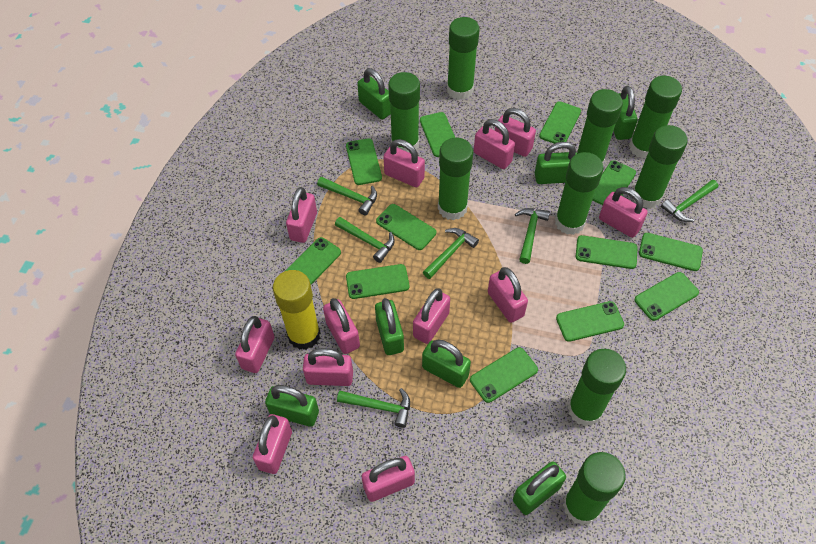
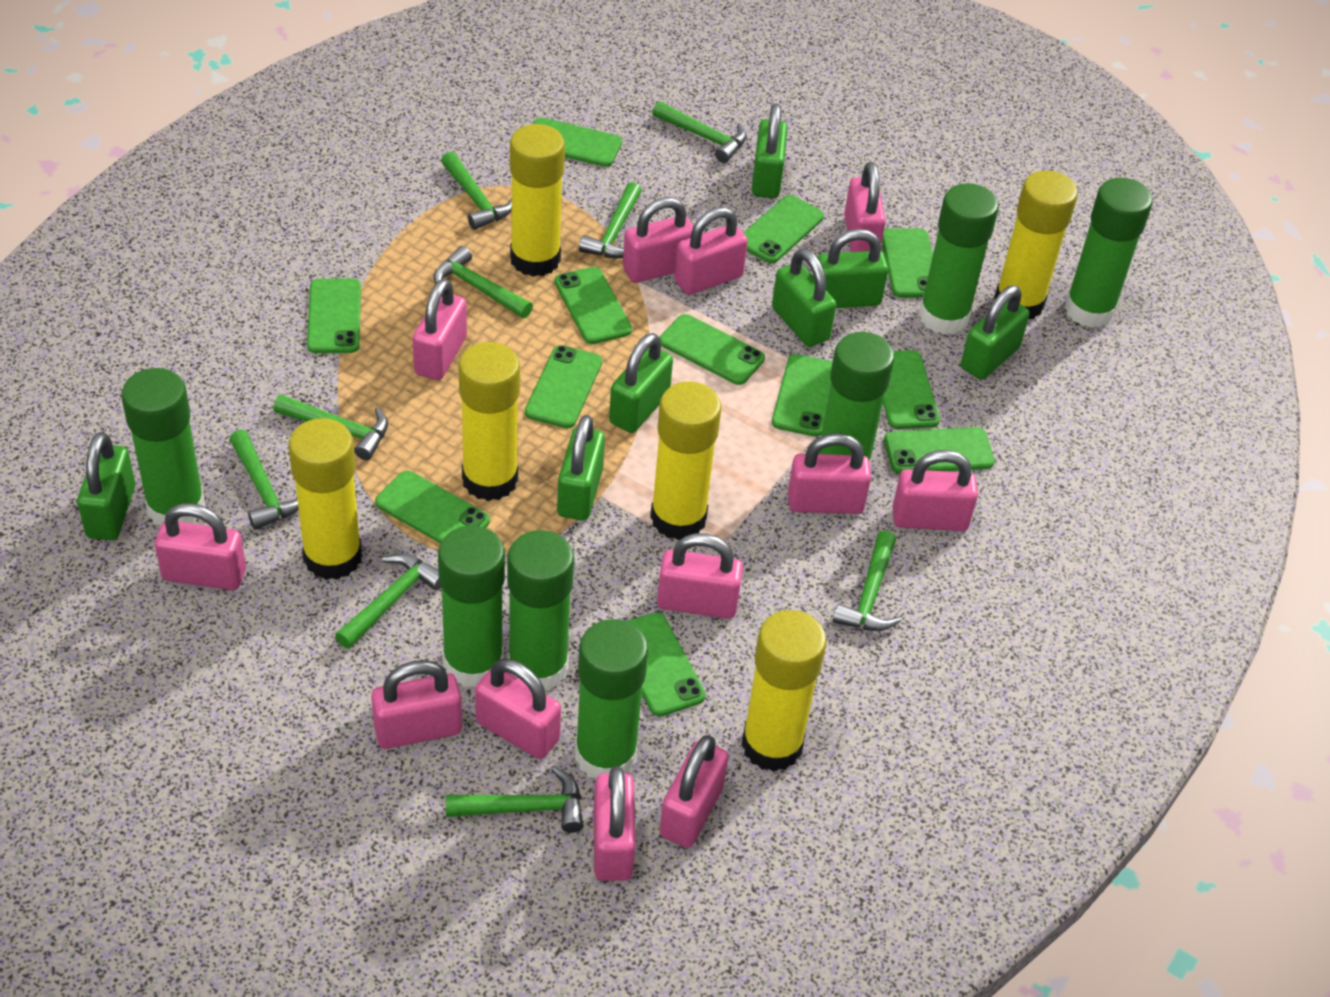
green glue stick: 9 -> 7
green hammer: 6 -> 9
yellow glue stick: 1 -> 6

